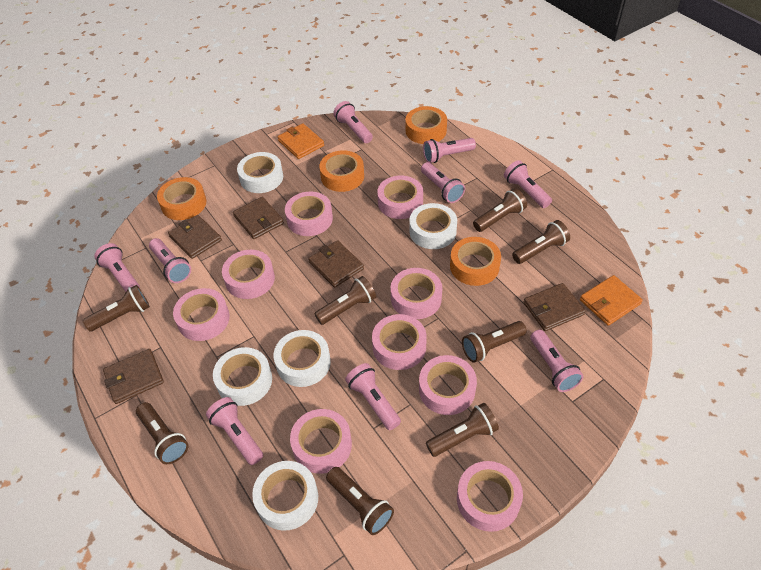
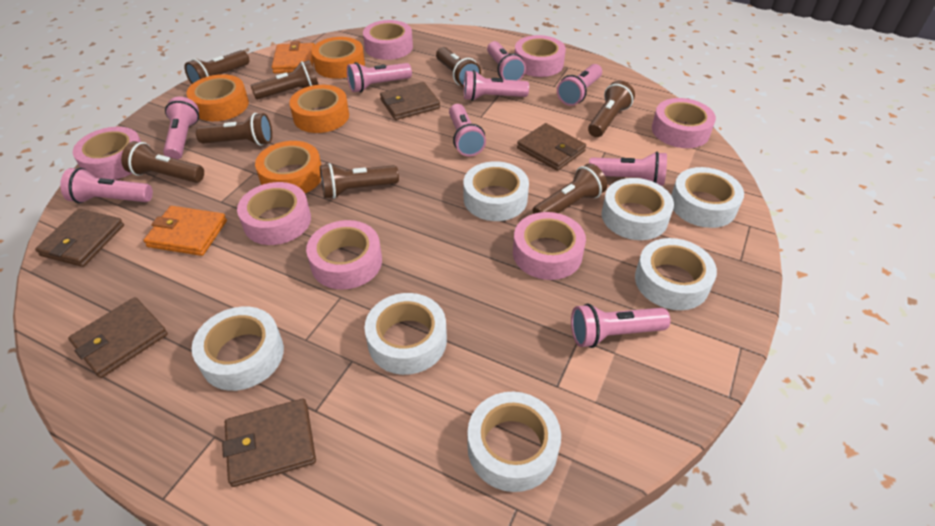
pink tape: 9 -> 7
white tape: 5 -> 7

